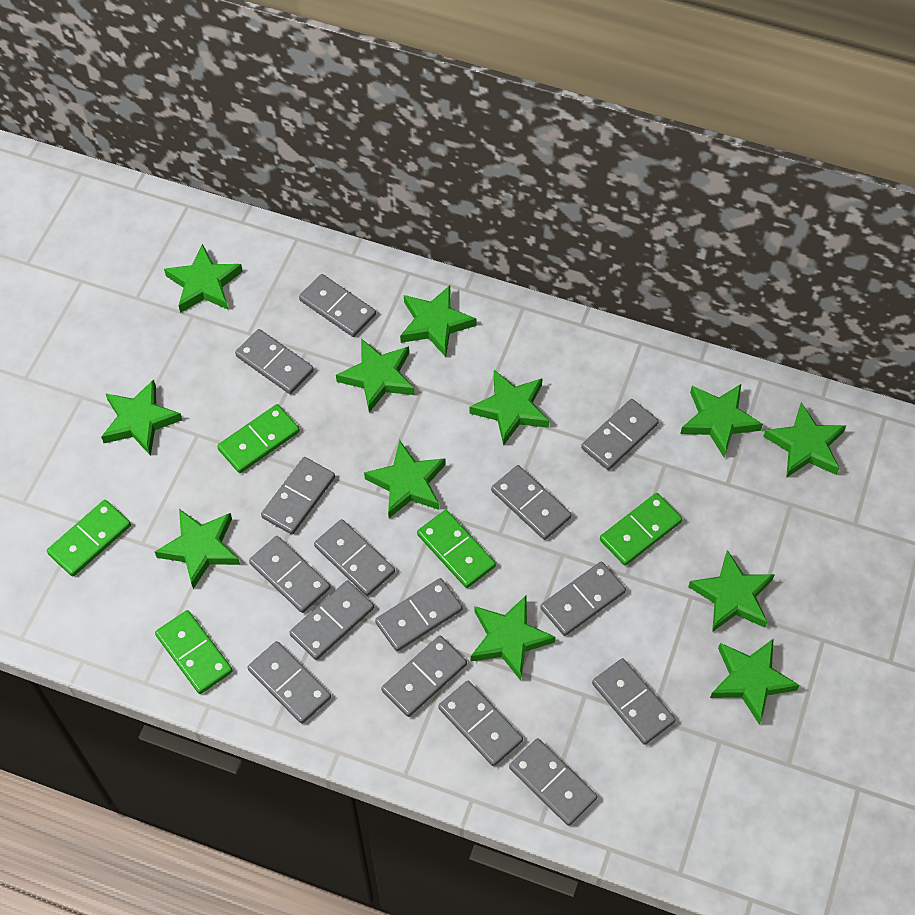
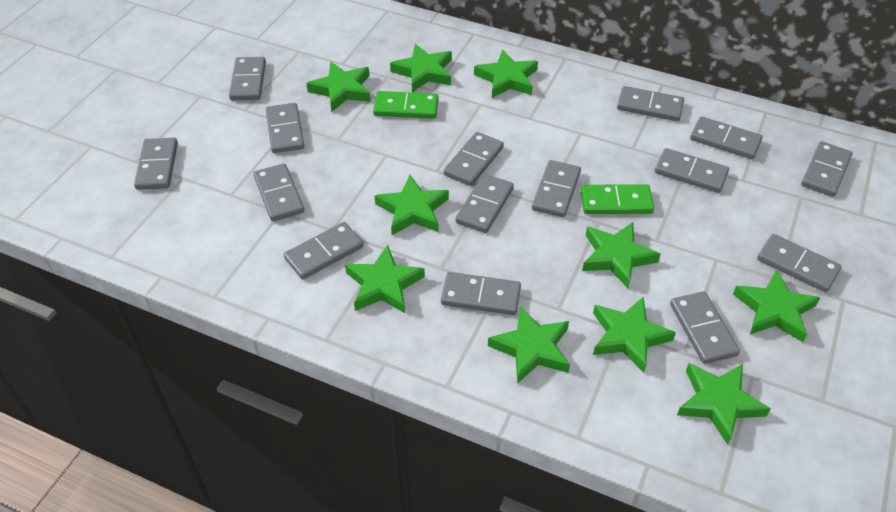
green domino: 5 -> 2
green star: 12 -> 10

